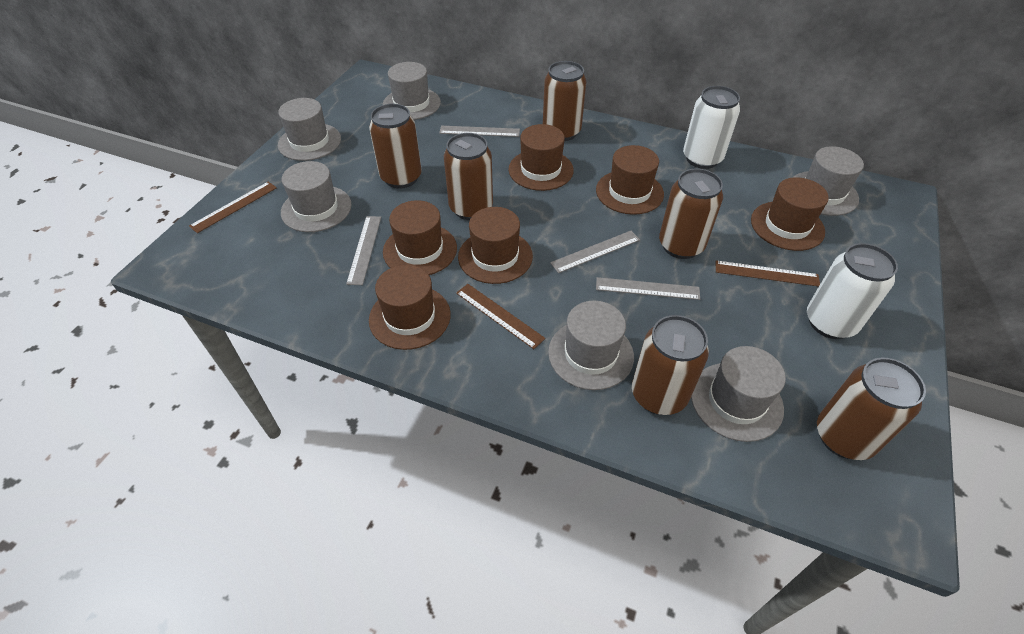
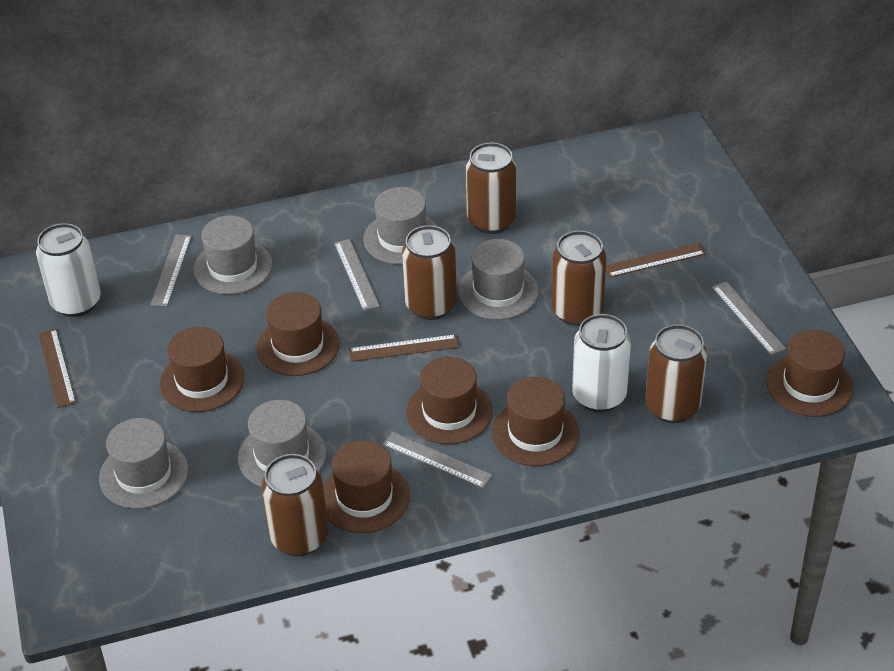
brown can: 6 -> 5
grey hat: 6 -> 5

